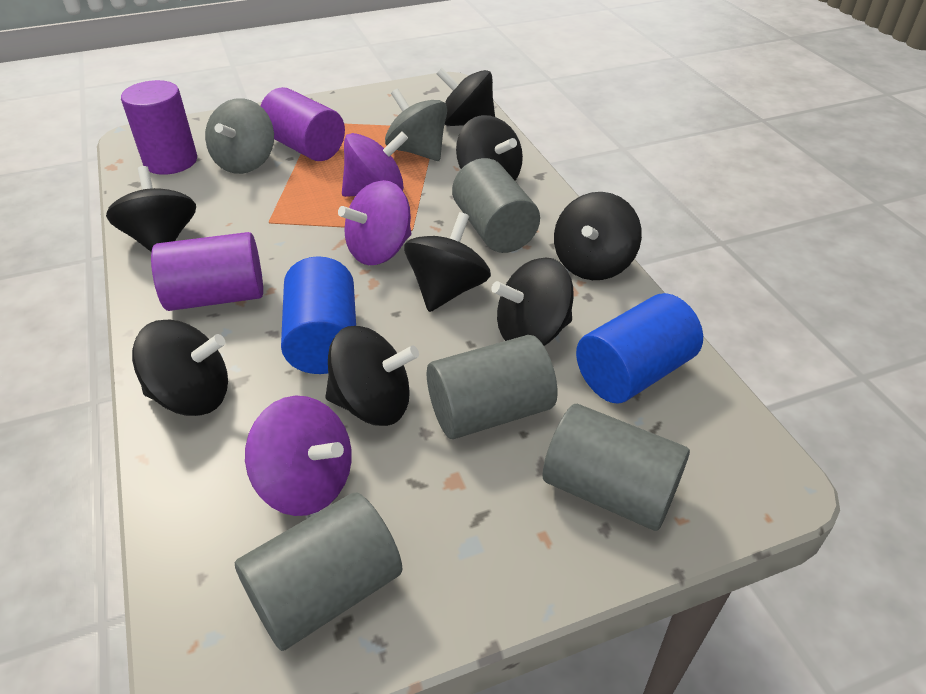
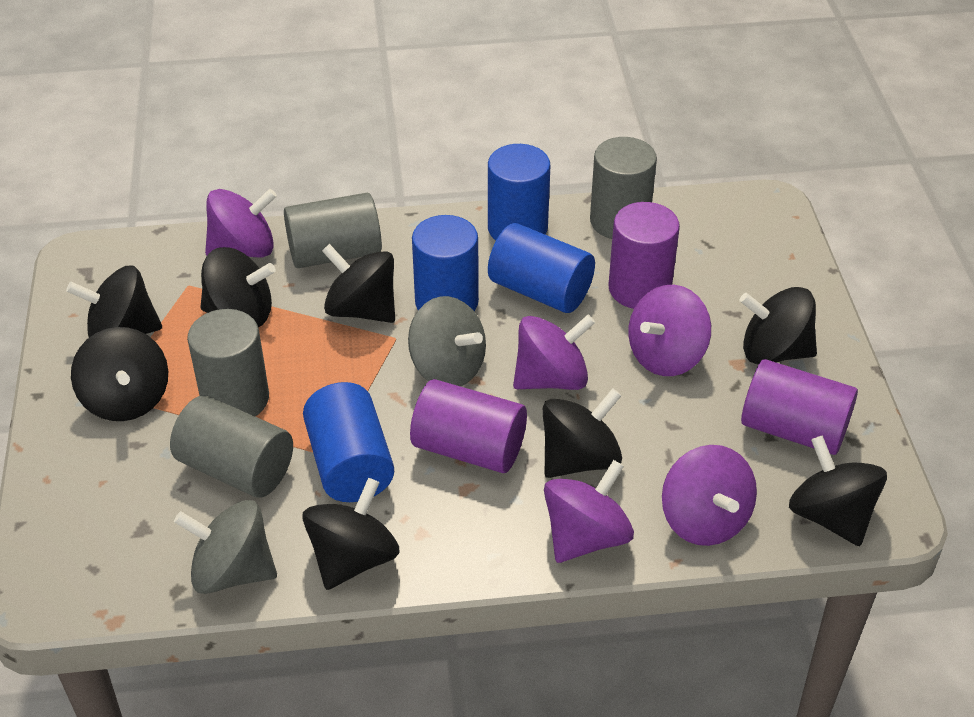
blue cylinder: 2 -> 4
purple spinning top: 3 -> 5

